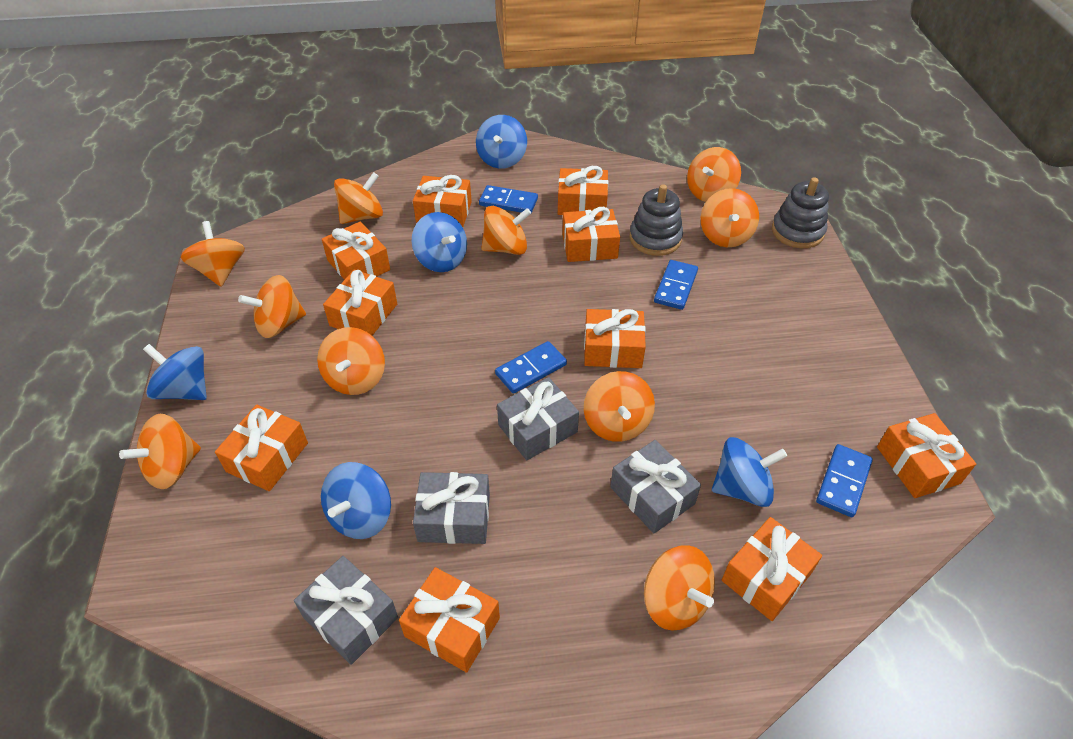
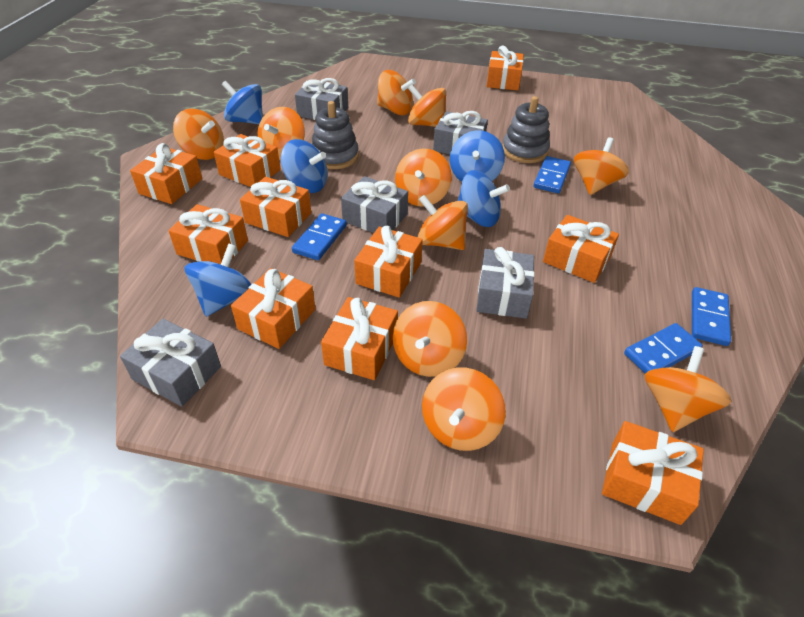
grey gift: 4 -> 5

